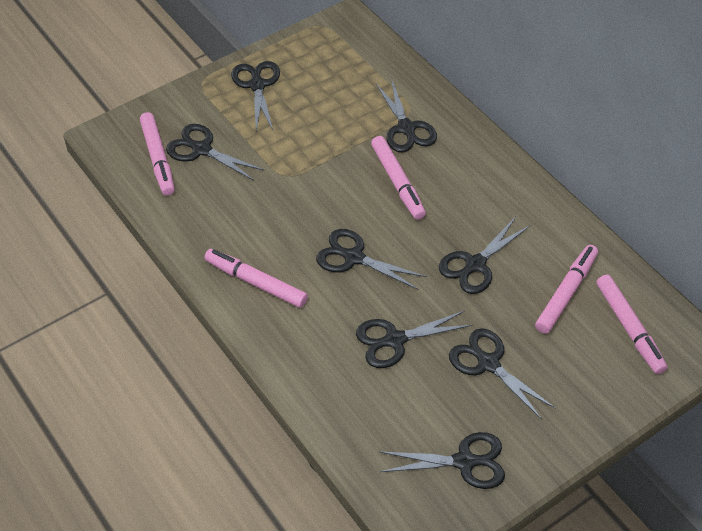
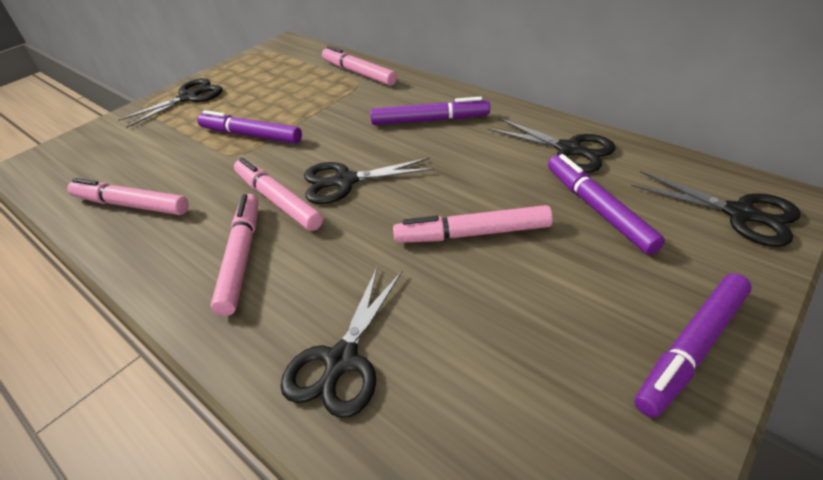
black scissors: 8 -> 5
purple marker: 0 -> 4

